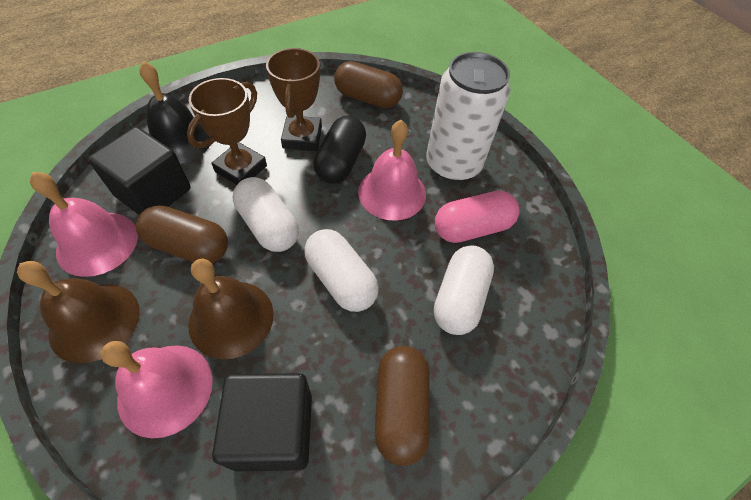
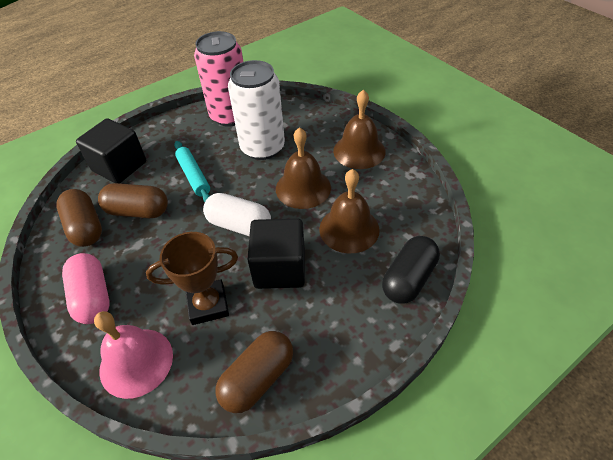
black bell: 1 -> 0
brown bell: 2 -> 3
brown trophy: 2 -> 1
pink bell: 3 -> 1
pink can: 0 -> 1
turquoise rolling pin: 0 -> 1
white capsule: 3 -> 1

